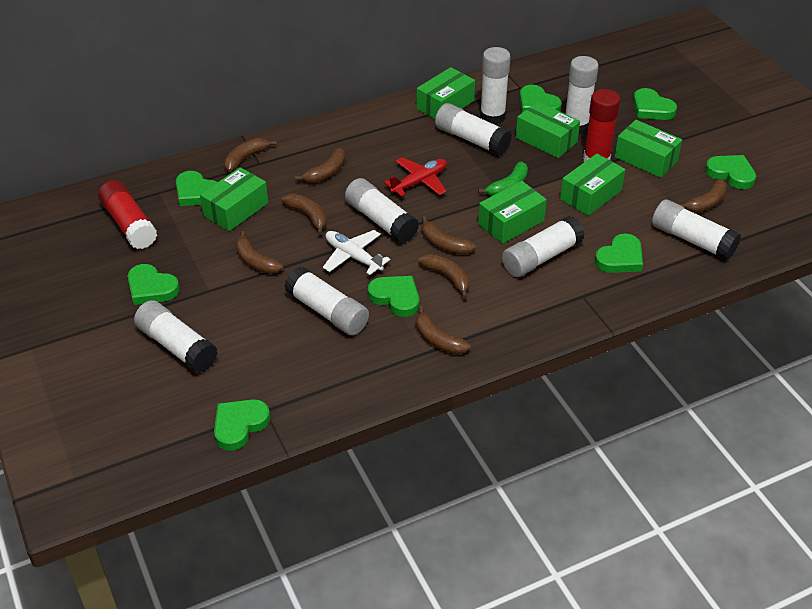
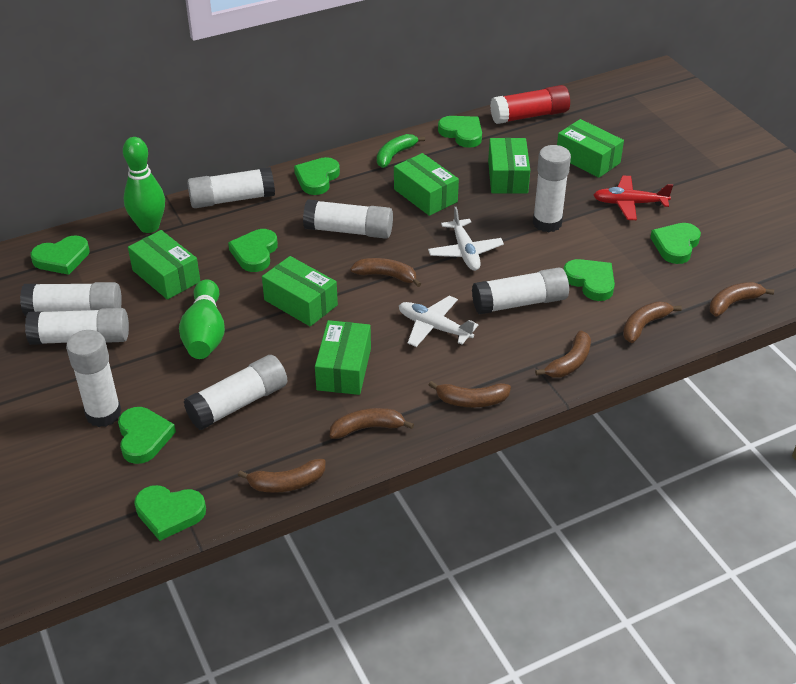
brown banana: 8 -> 7
green bowling pin: 0 -> 2
red glue stick: 2 -> 1
white plane: 1 -> 2

